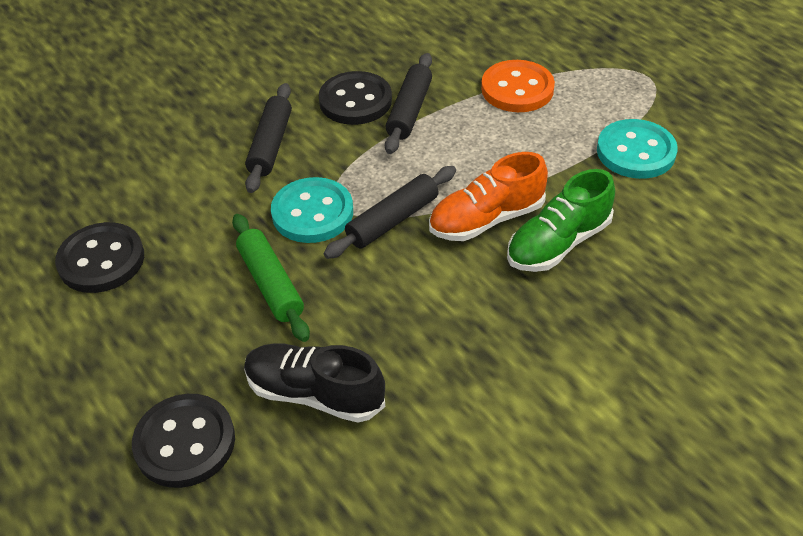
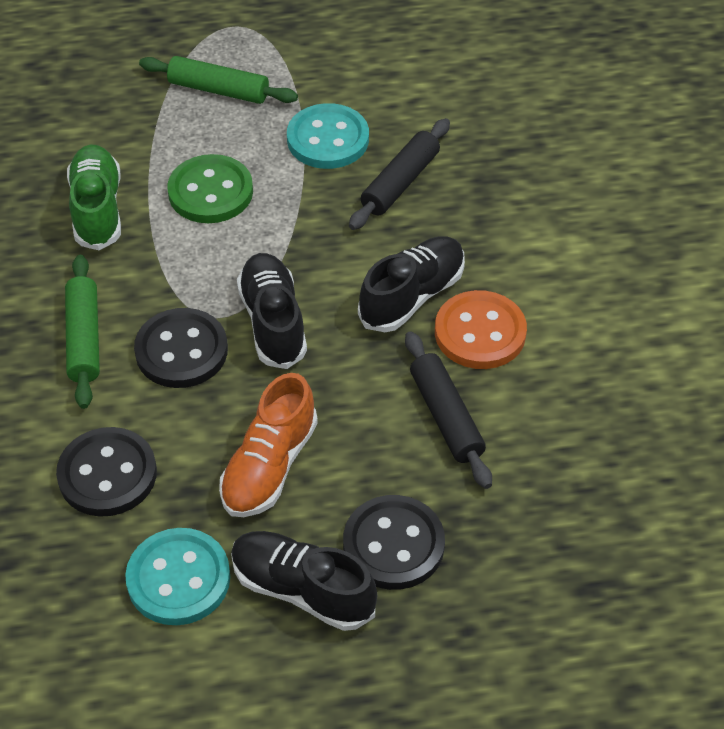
black rolling pin: 3 -> 2
black shoe: 1 -> 3
green button: 0 -> 1
green rolling pin: 1 -> 2

